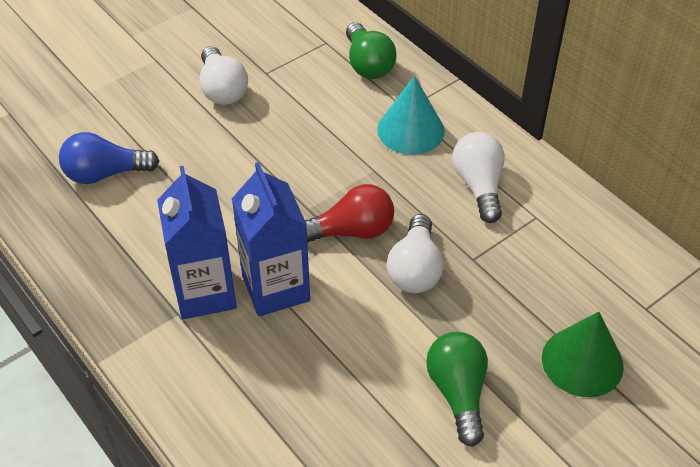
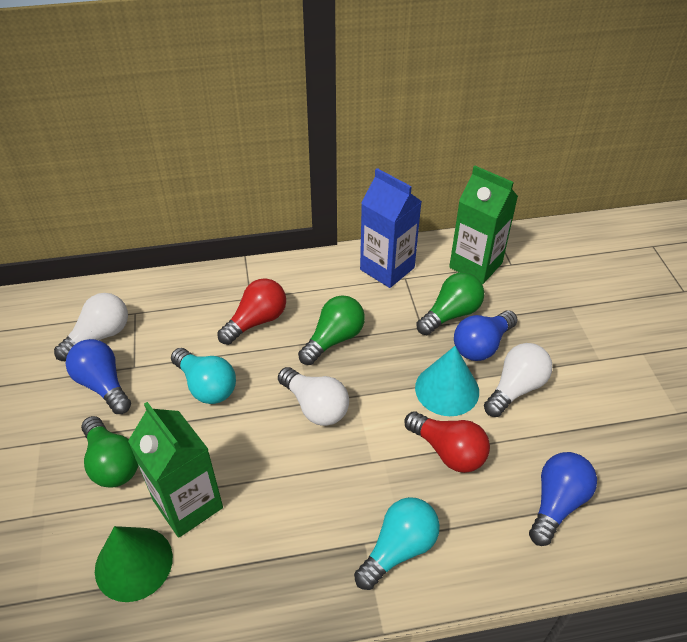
blue carton: 2 -> 1
blue light bulb: 1 -> 3
green carton: 0 -> 2
green light bulb: 2 -> 3
red light bulb: 1 -> 2
turquoise light bulb: 0 -> 2

